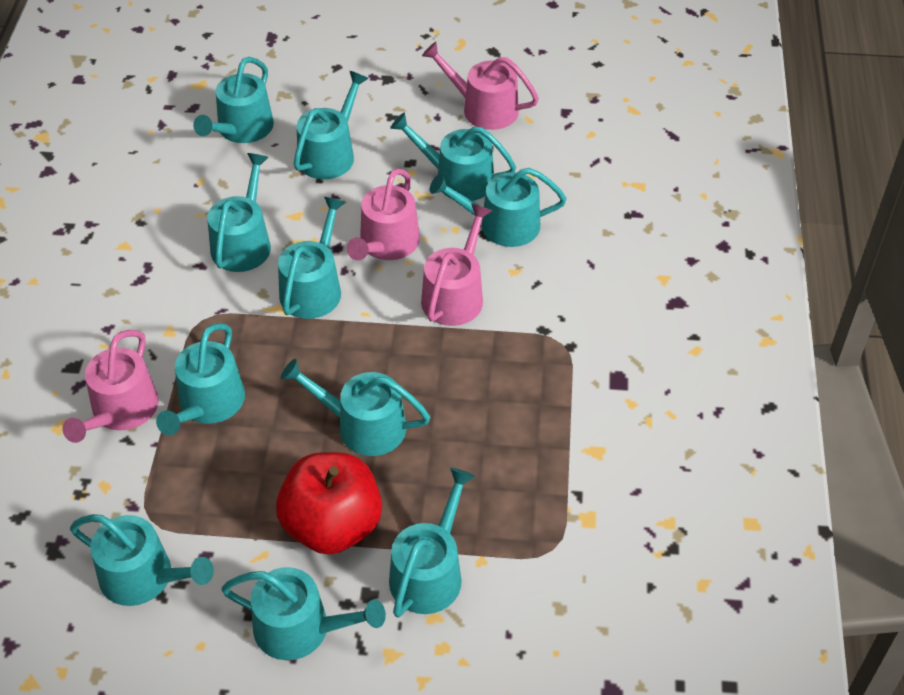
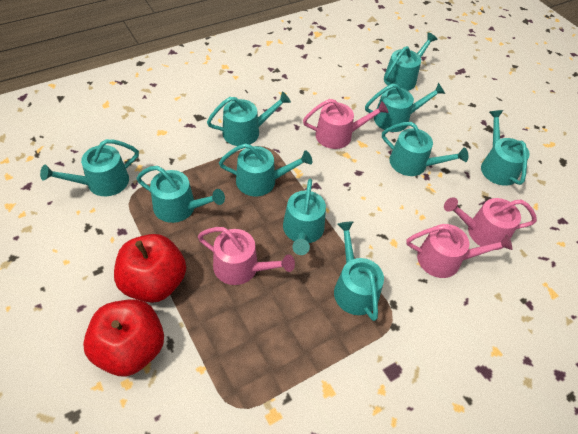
red apple: 1 -> 2
turquoise watering can: 11 -> 10

